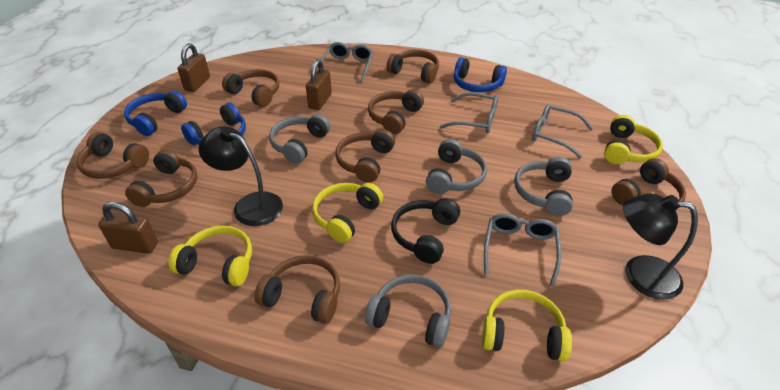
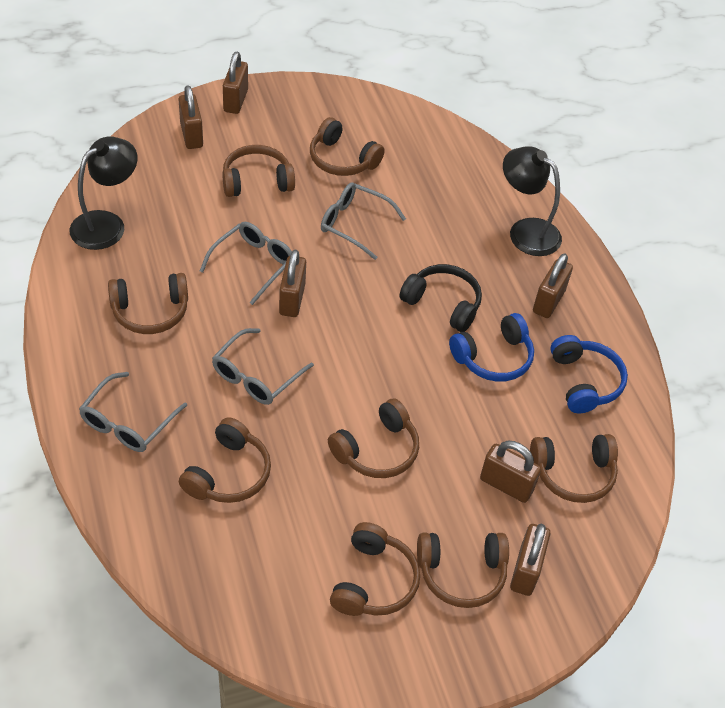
blue headphones: 3 -> 2
brown padlock: 3 -> 6
grey headphones: 4 -> 0
yellow headphones: 4 -> 0

